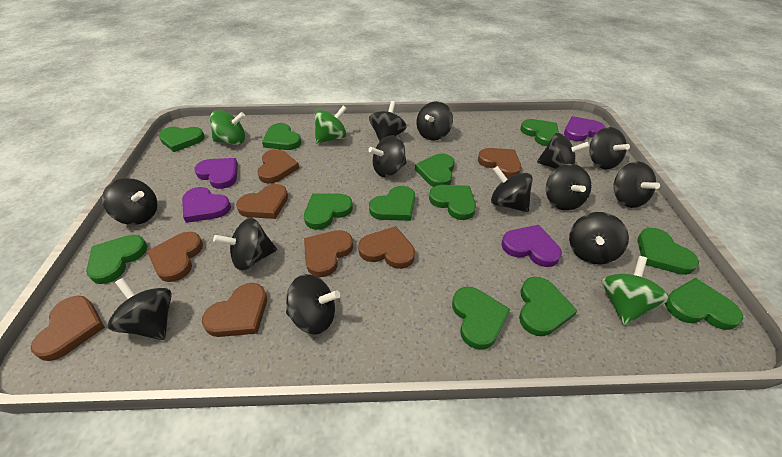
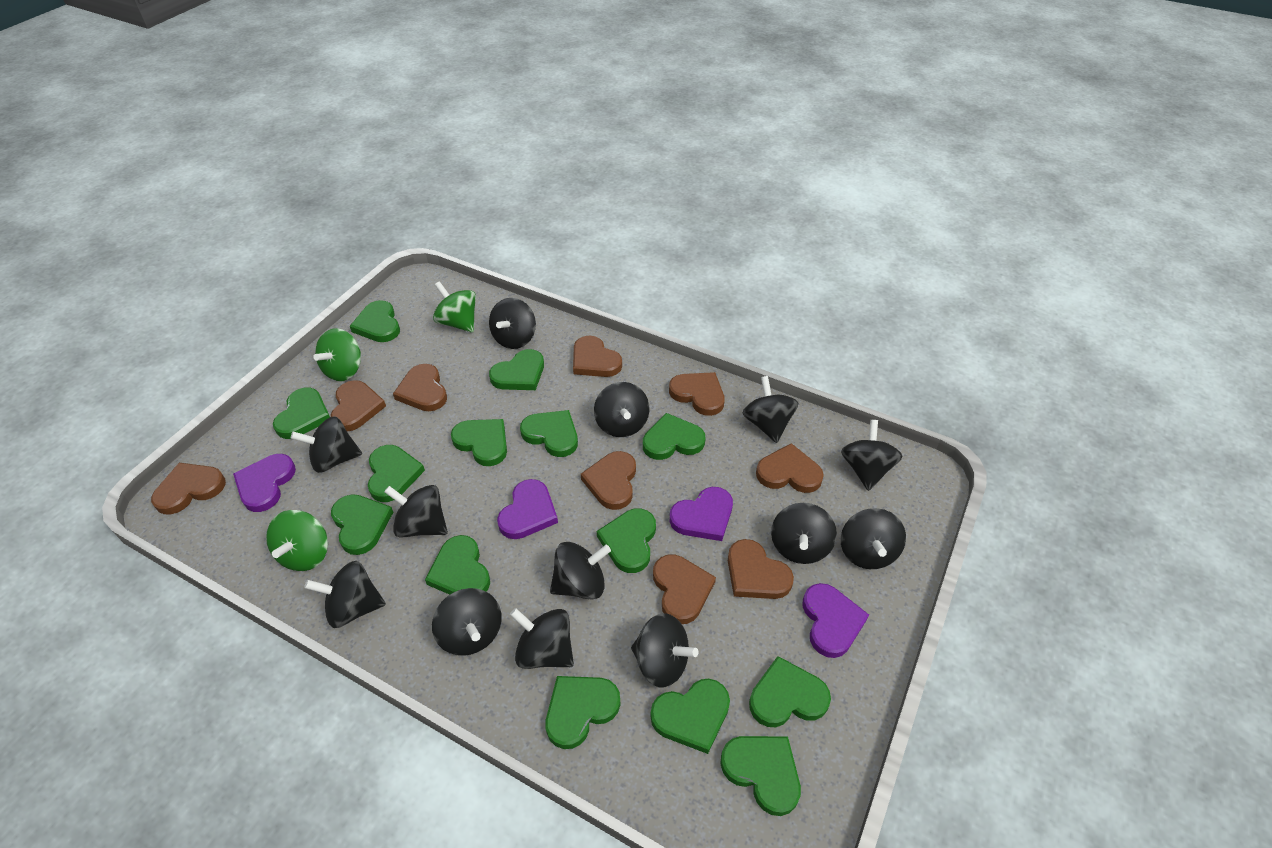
brown heart: 8 -> 9
green heart: 12 -> 14

